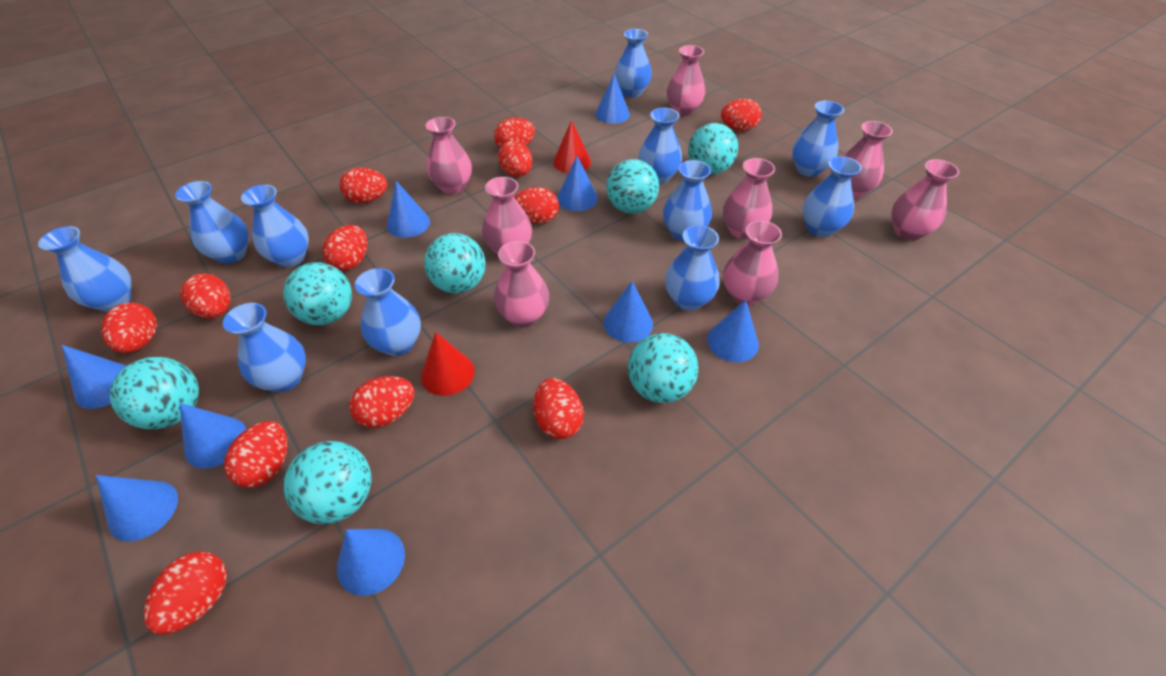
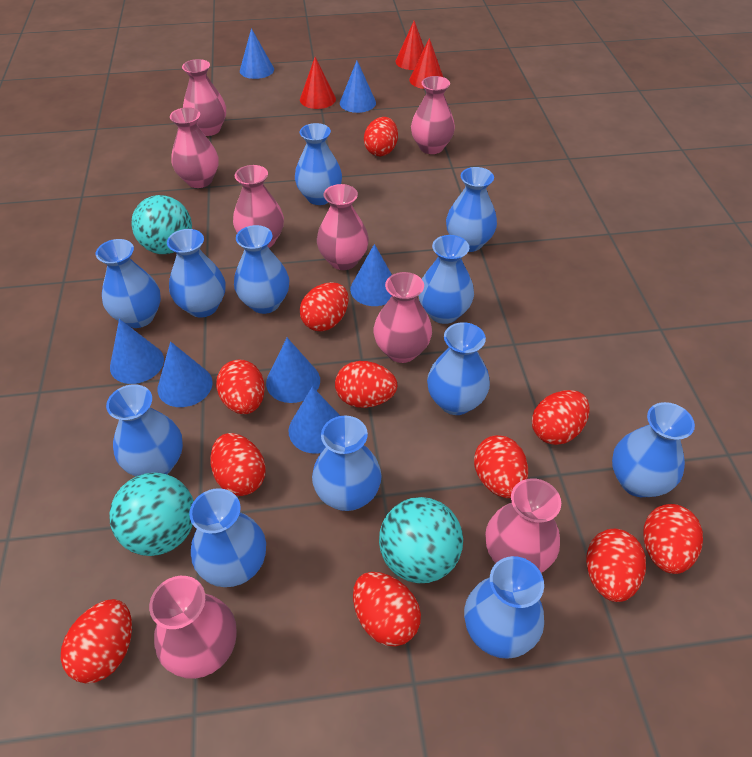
blue cone: 9 -> 7
blue vase: 11 -> 12
red cone: 2 -> 3
red egg: 12 -> 11
turquoise ball: 7 -> 3

